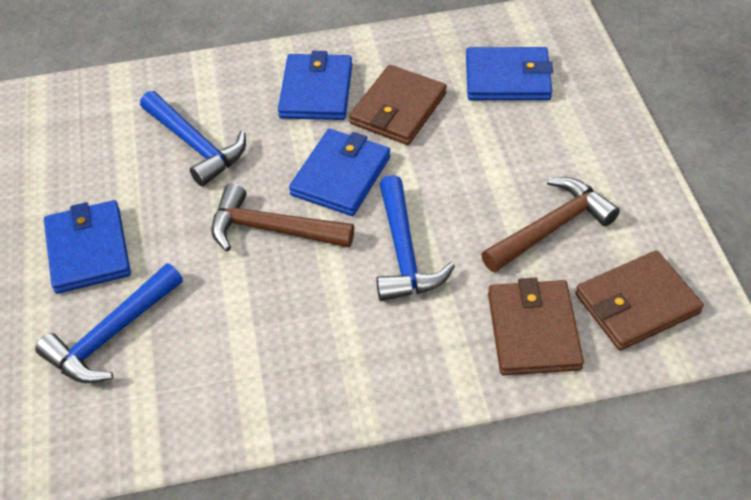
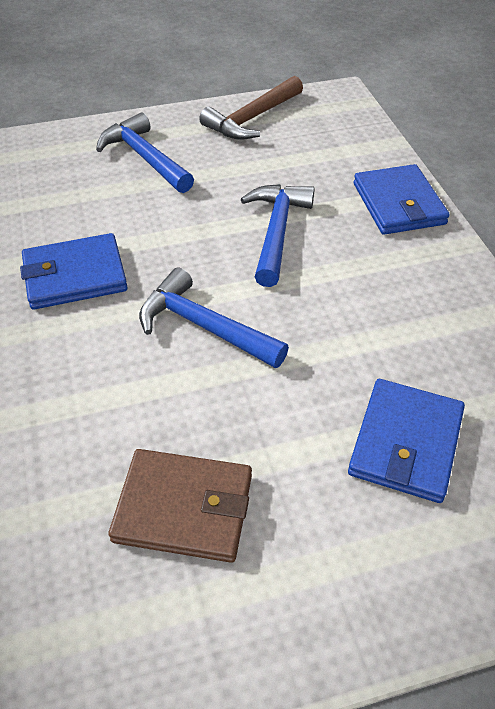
blue wallet: 4 -> 3
brown hammer: 2 -> 1
brown wallet: 3 -> 1

